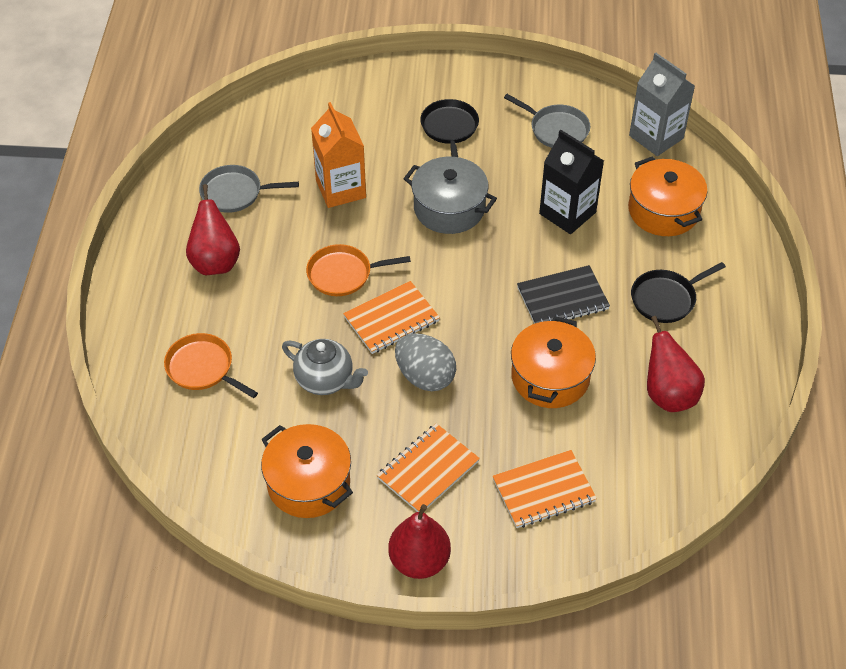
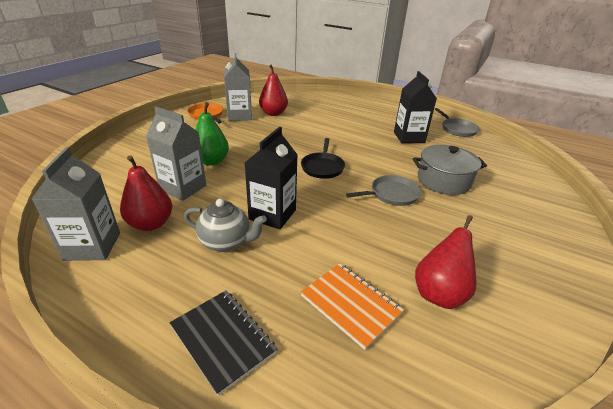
black carton: 1 -> 2
black pan: 2 -> 1
green pear: 0 -> 1
grey carton: 1 -> 3
grey egg: 1 -> 0
orange carton: 1 -> 0
orange notebook: 3 -> 1
orange pan: 2 -> 1
orange pot: 3 -> 0

